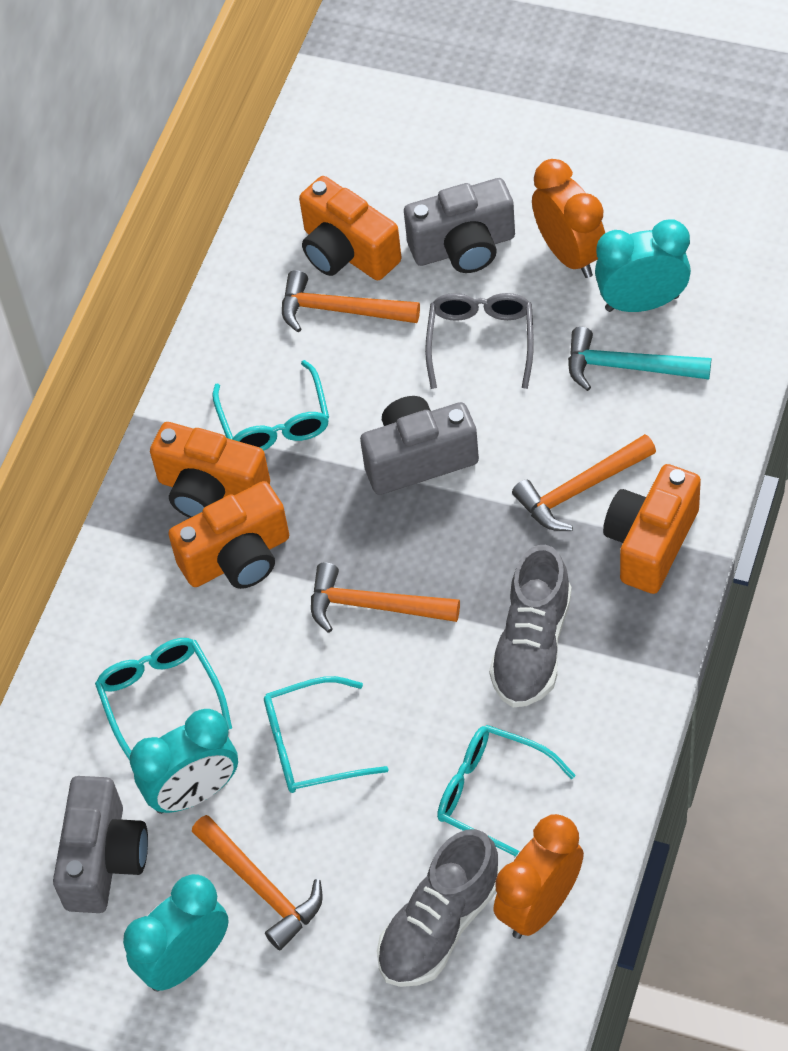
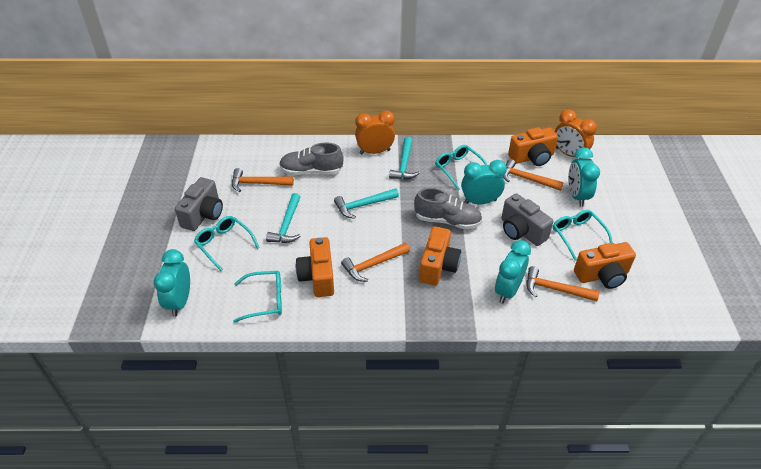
grey camera: 3 -> 2
grey glasses: 1 -> 0
turquoise clock: 3 -> 4
turquoise hammer: 1 -> 3

